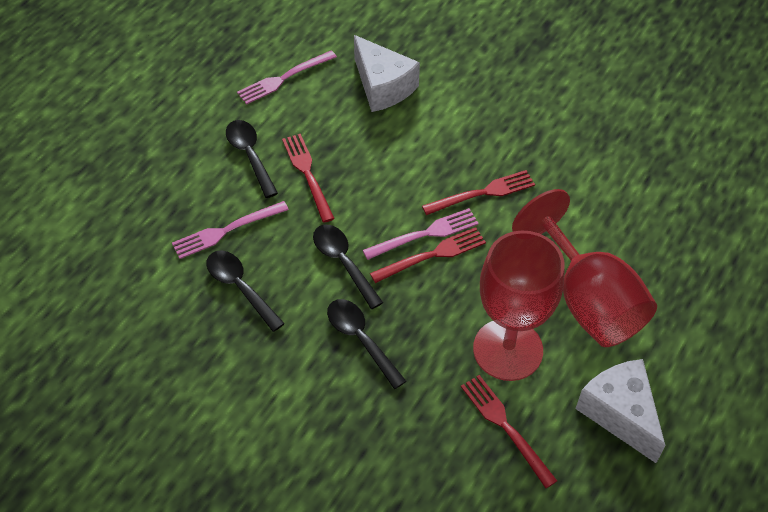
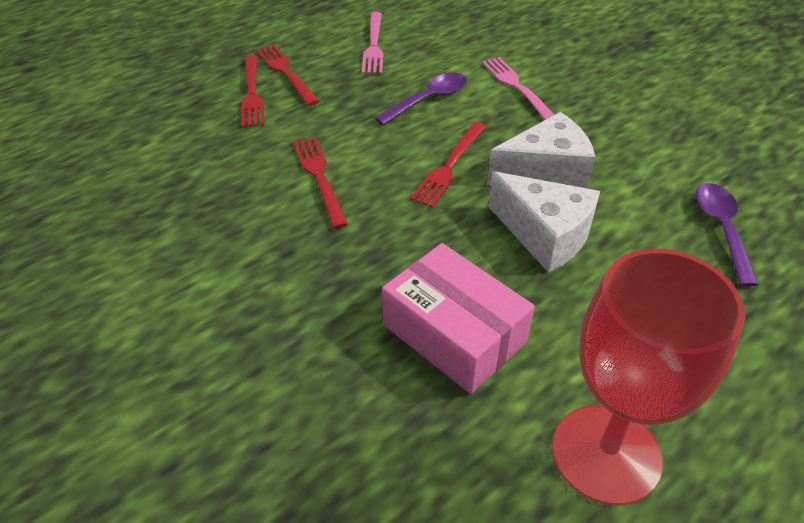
black spoon: 4 -> 0
pink box: 0 -> 1
pink fork: 3 -> 2
purple spoon: 0 -> 2
red goblet: 2 -> 1

